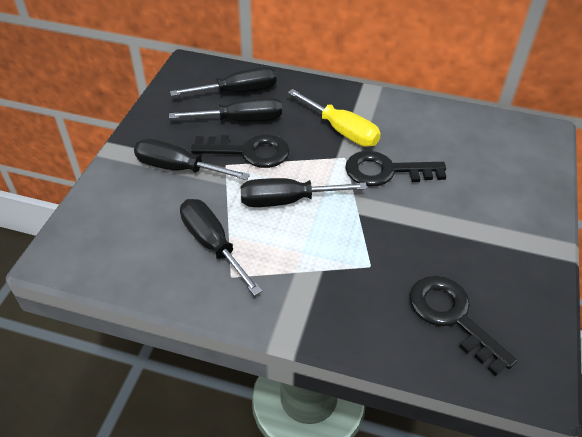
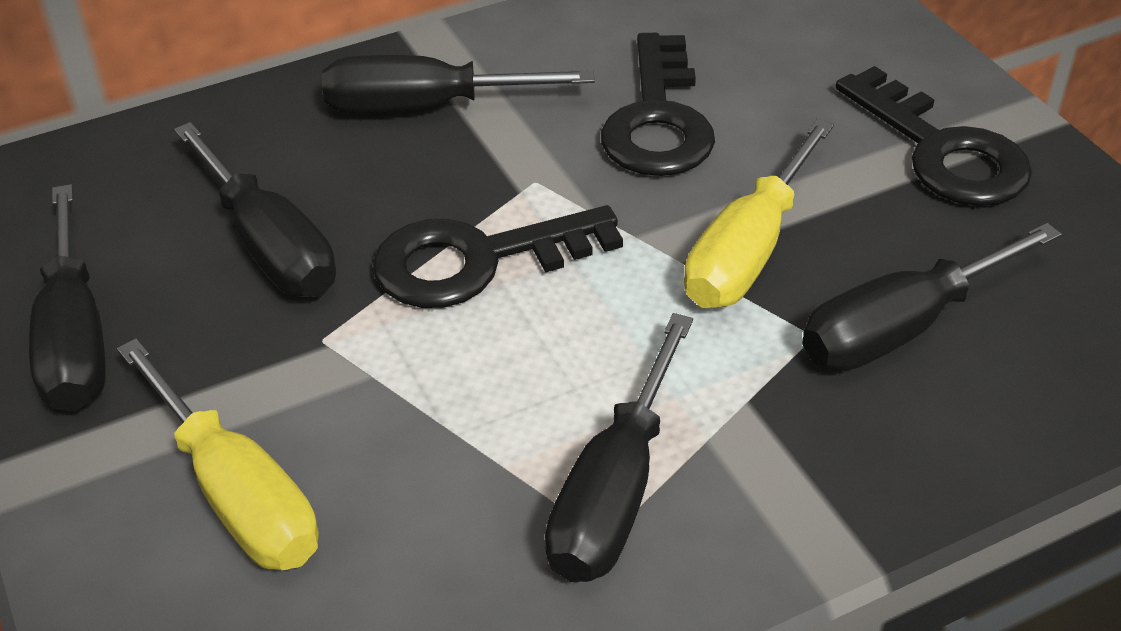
yellow screwdriver: 1 -> 2

